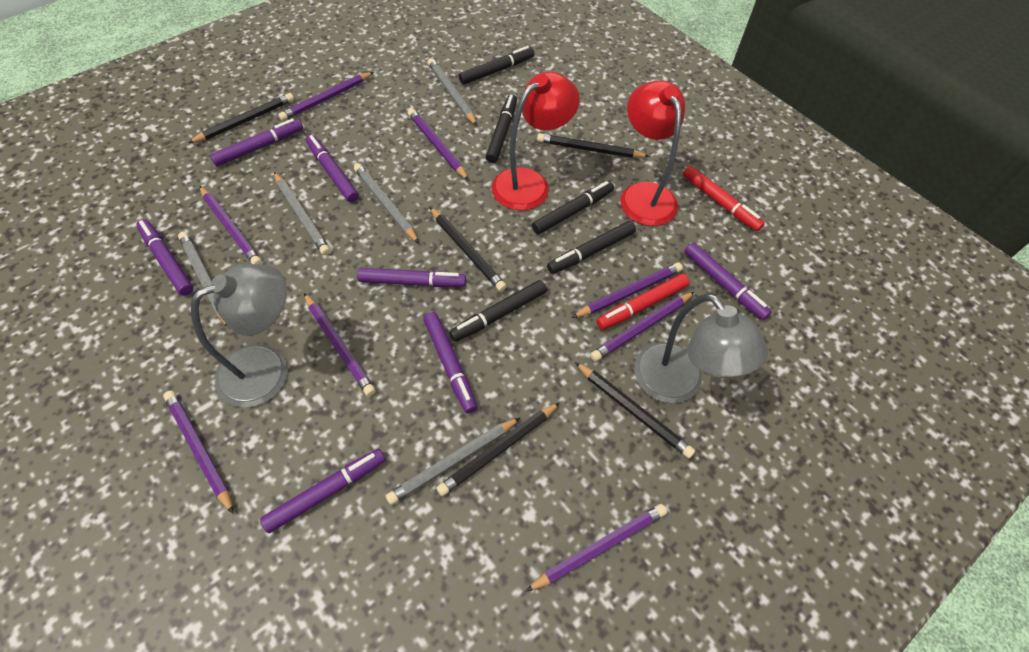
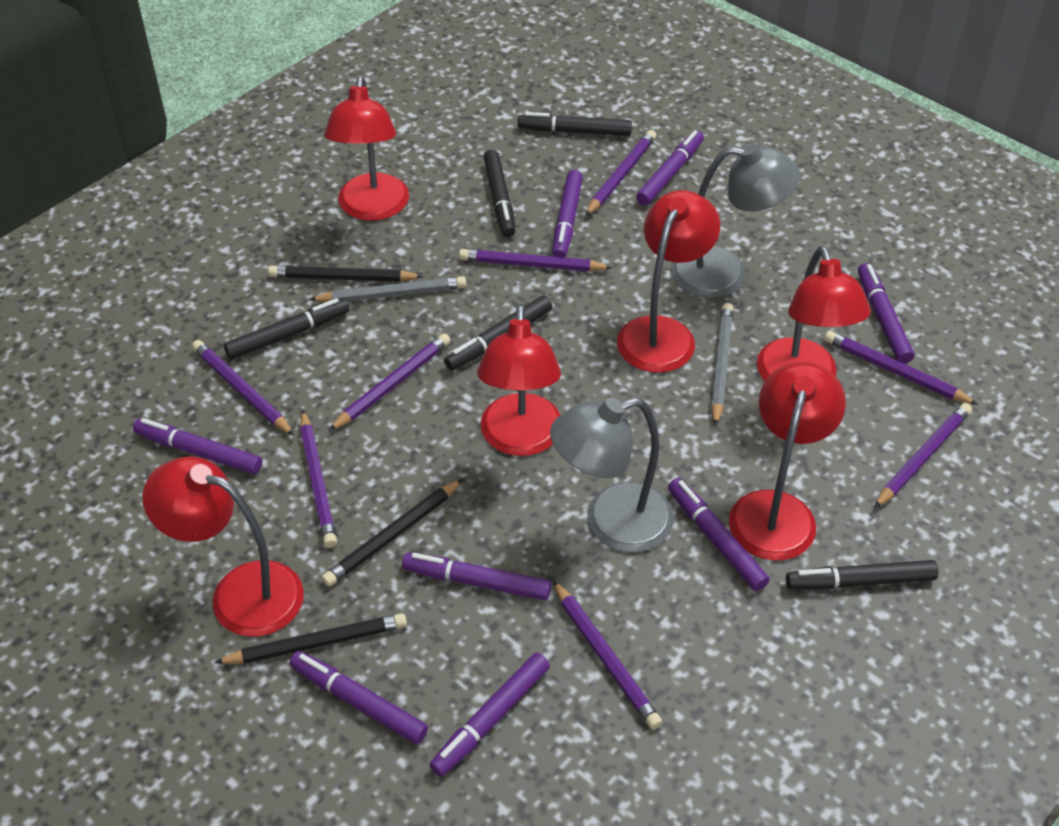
black pencil: 5 -> 3
grey pencil: 5 -> 2
purple marker: 7 -> 8
red lamp: 2 -> 6
red marker: 2 -> 0

